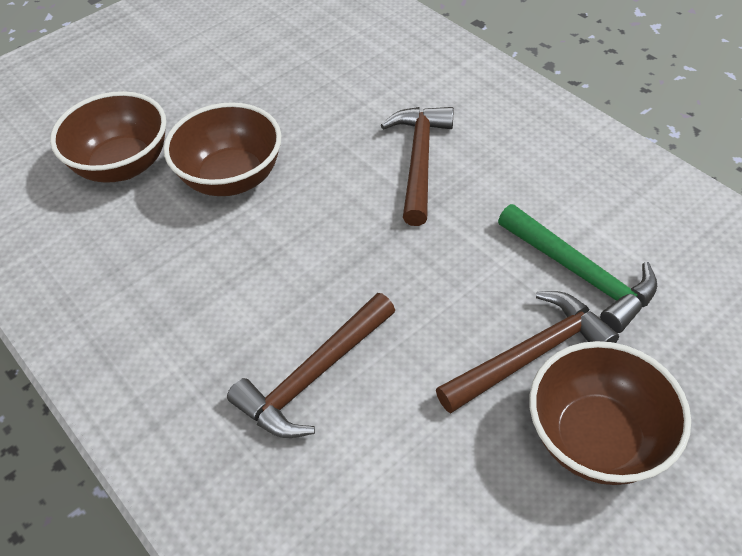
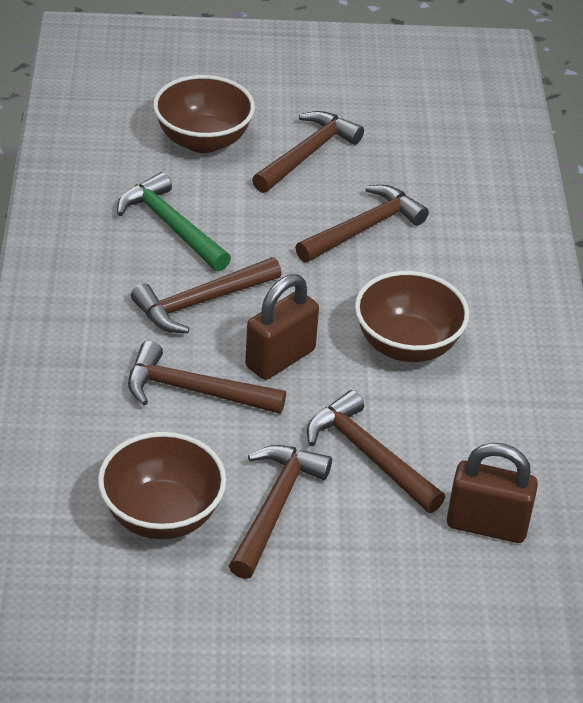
brown hammer: 3 -> 6
brown padlock: 0 -> 2

